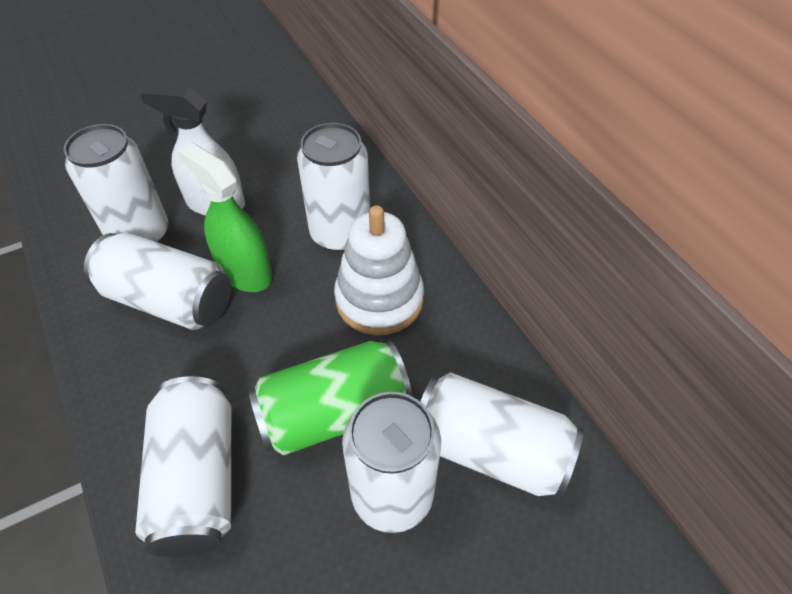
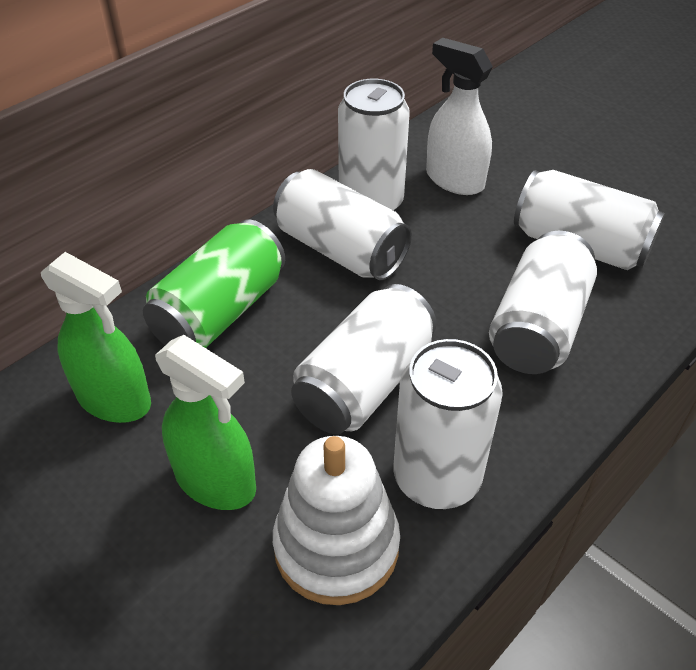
green spray bottle: 1 -> 2

